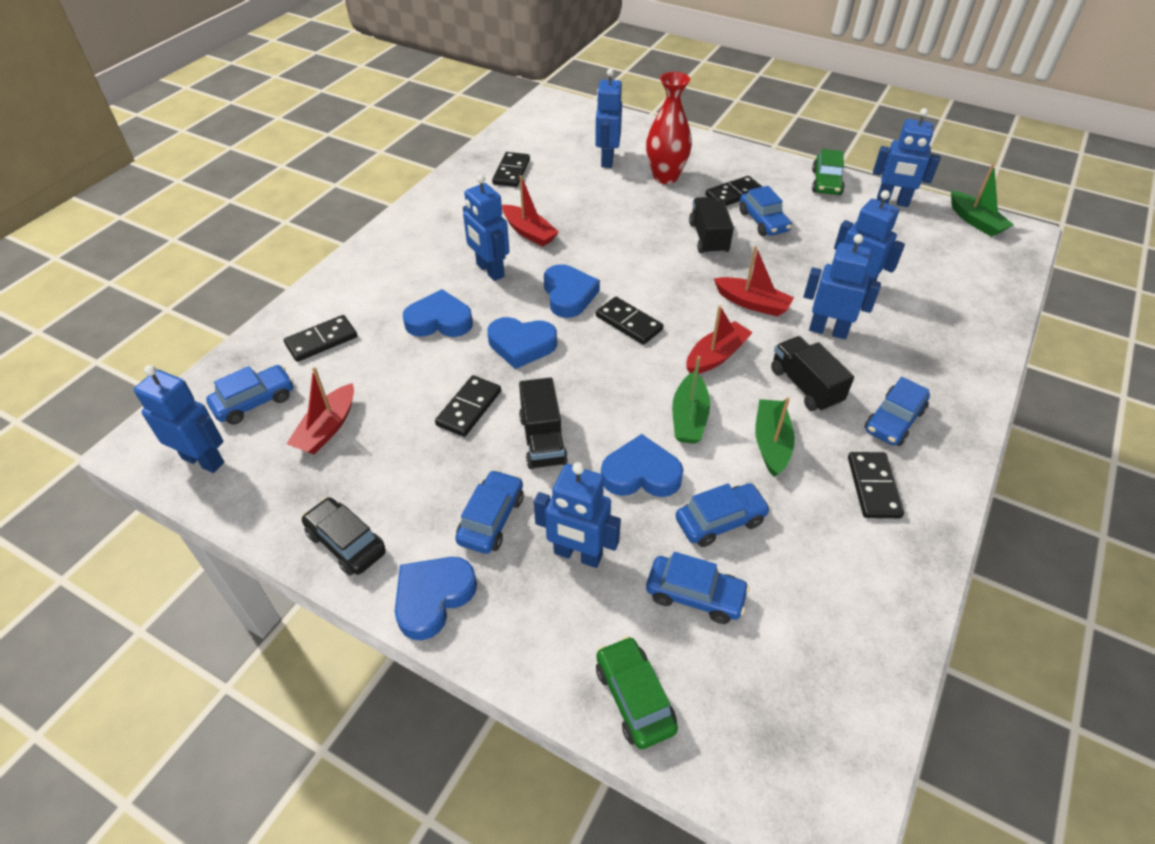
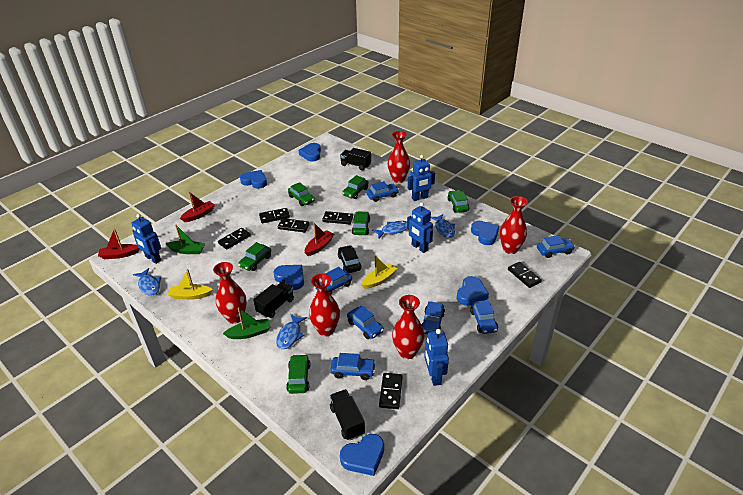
blue car: 6 -> 7
blue fish: 0 -> 4
blue heart: 5 -> 6
blue robot: 7 -> 4
green boat: 3 -> 2
green car: 2 -> 6
red boat: 4 -> 3
red vase: 1 -> 5
yellow boat: 0 -> 2

